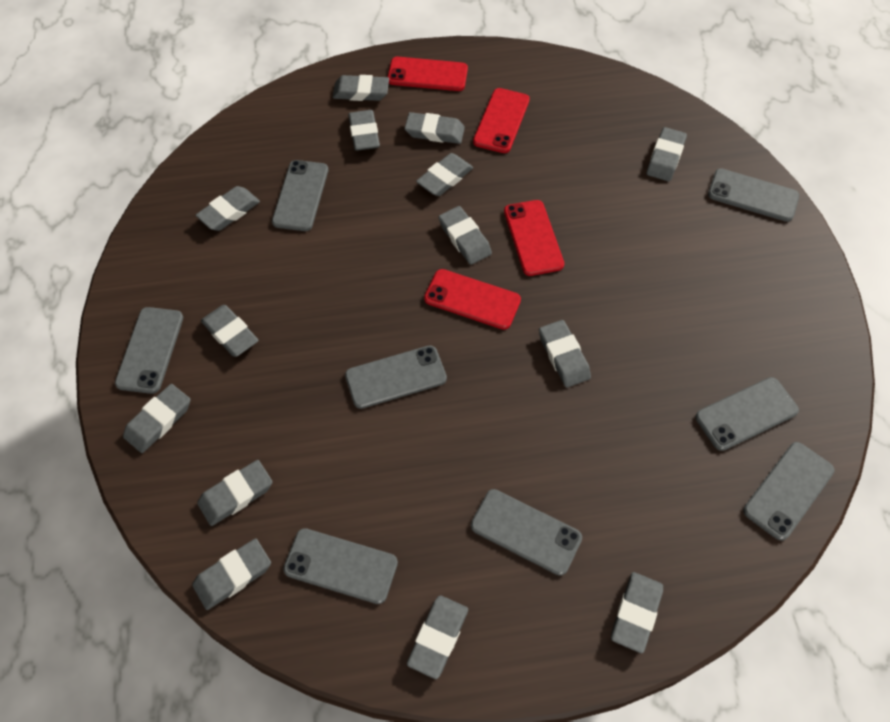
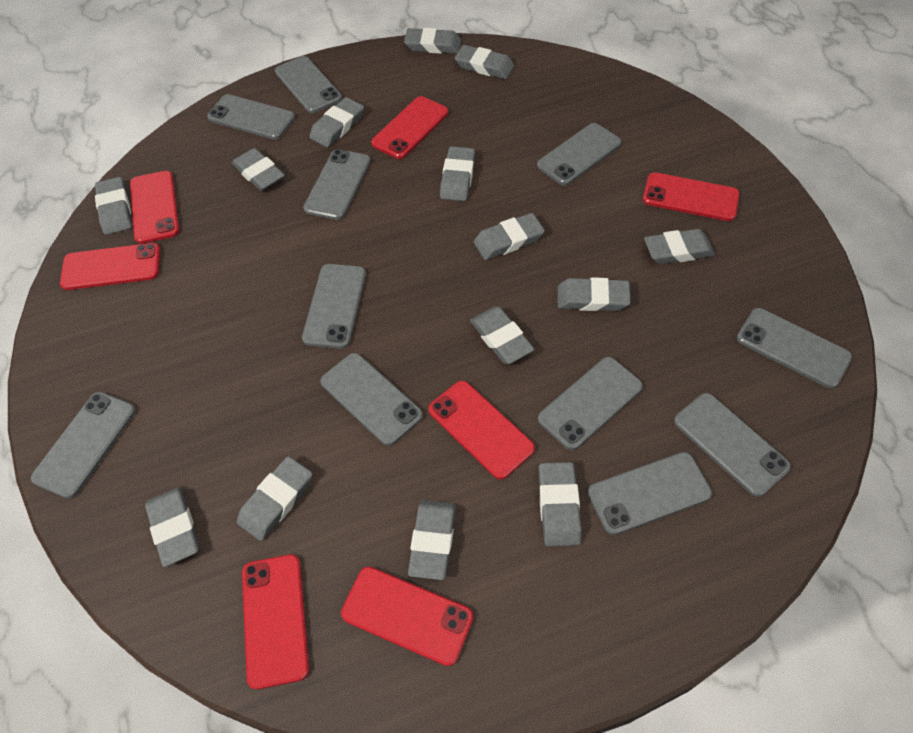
grey phone: 8 -> 11
red phone: 4 -> 7

